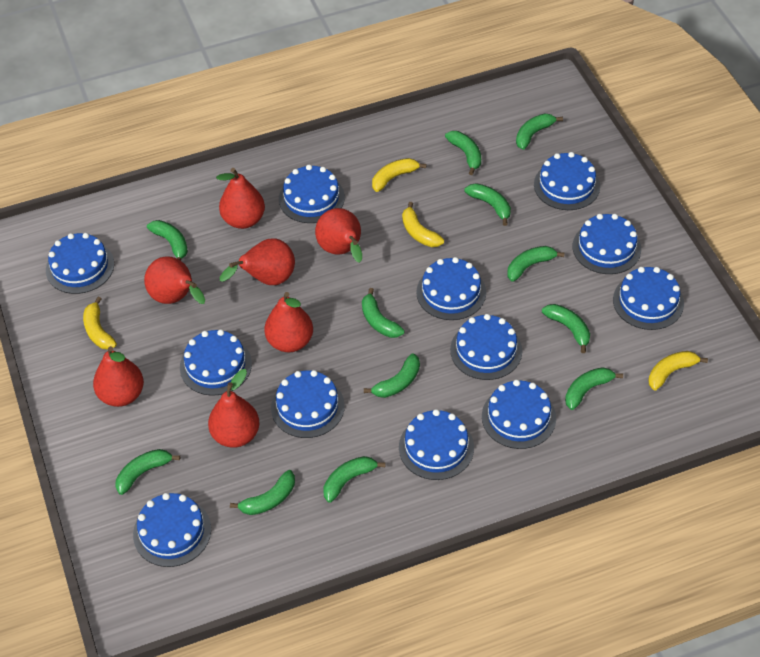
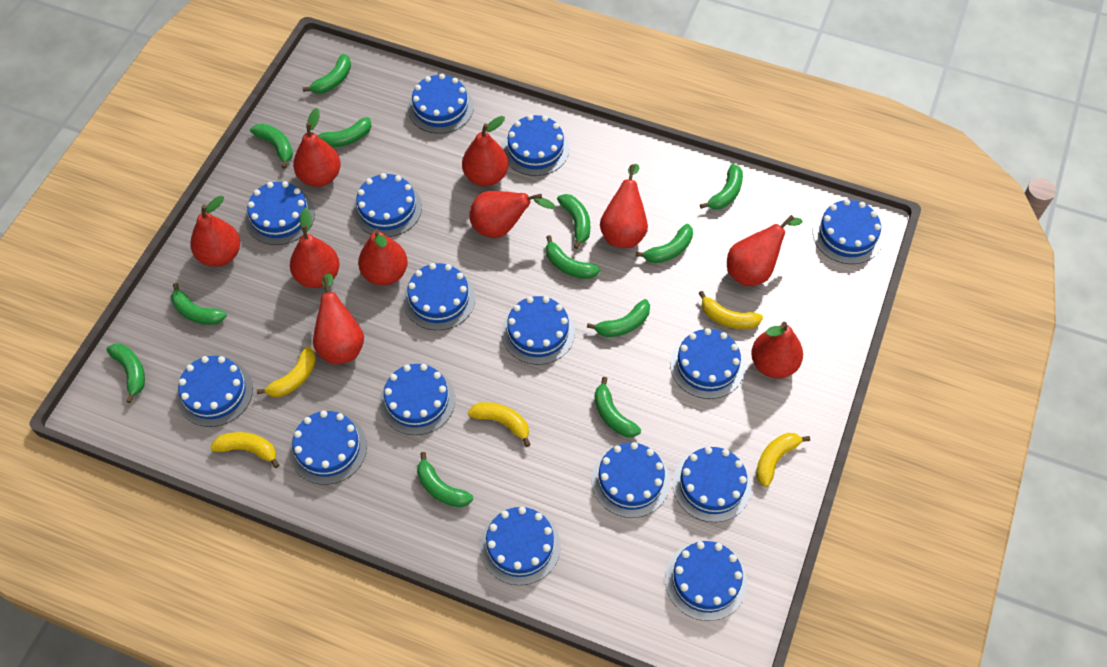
blue cake: 12 -> 15
red pear: 7 -> 10
yellow banana: 4 -> 5

